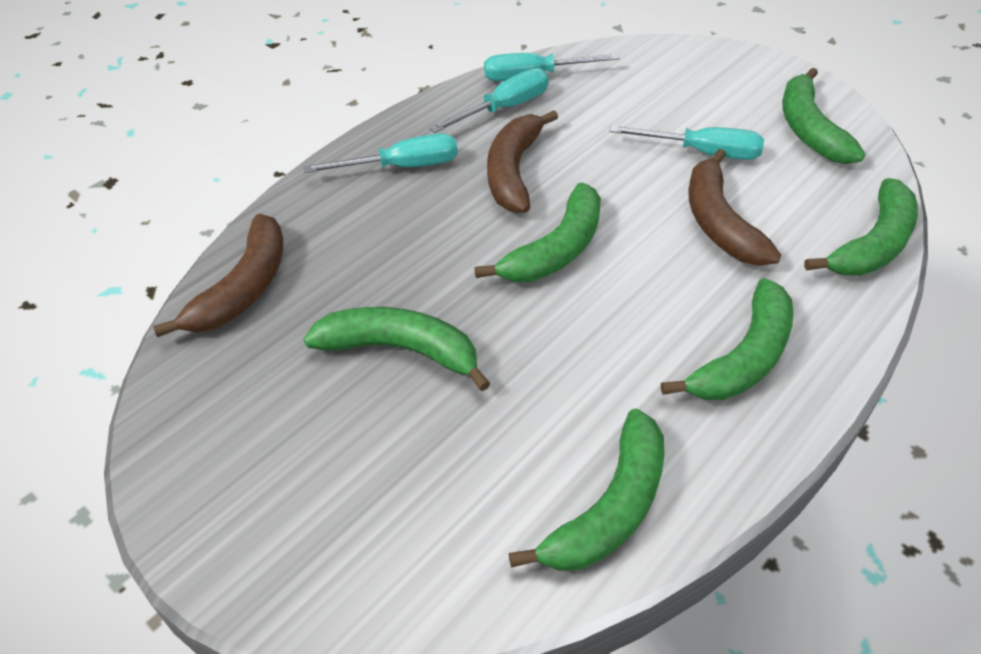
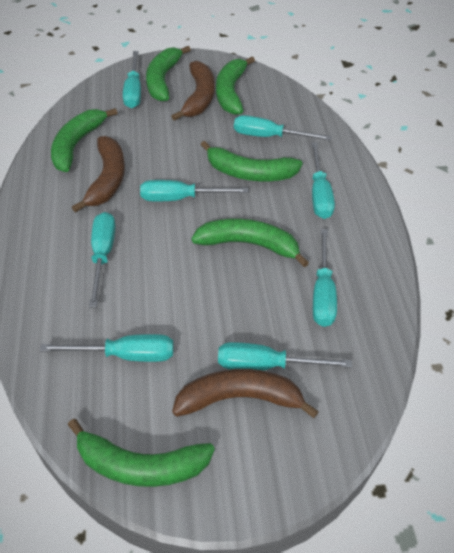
turquoise screwdriver: 4 -> 8

